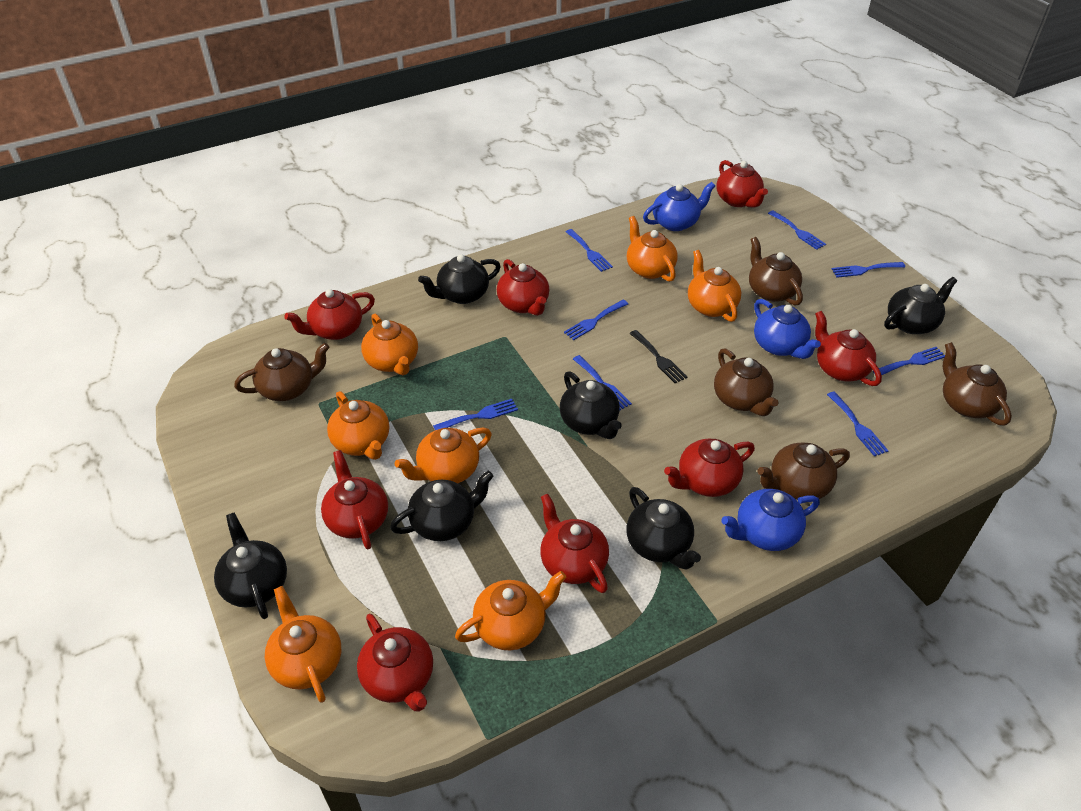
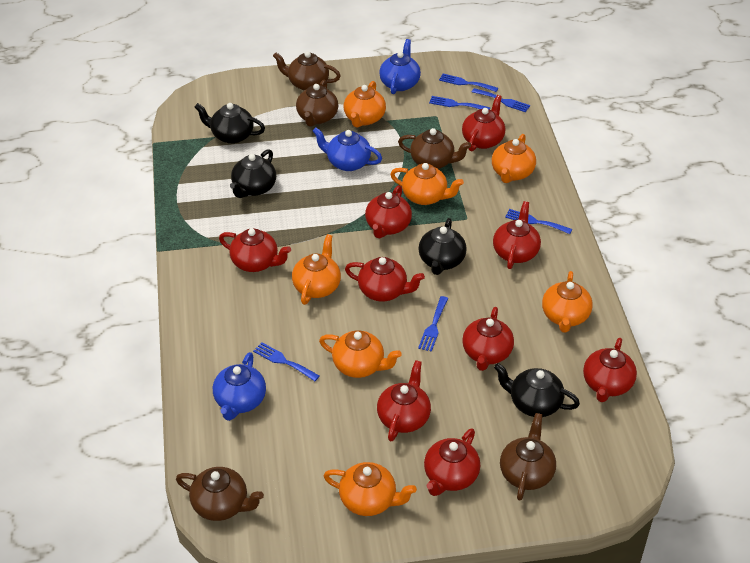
black fork: 1 -> 0
black teapot: 6 -> 4
blue fork: 8 -> 6
red teapot: 8 -> 9

